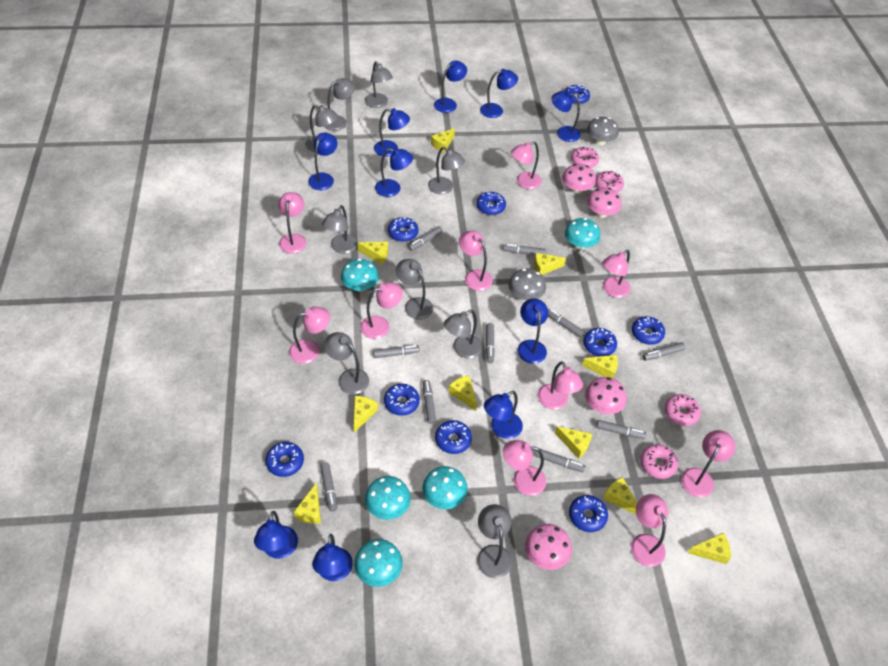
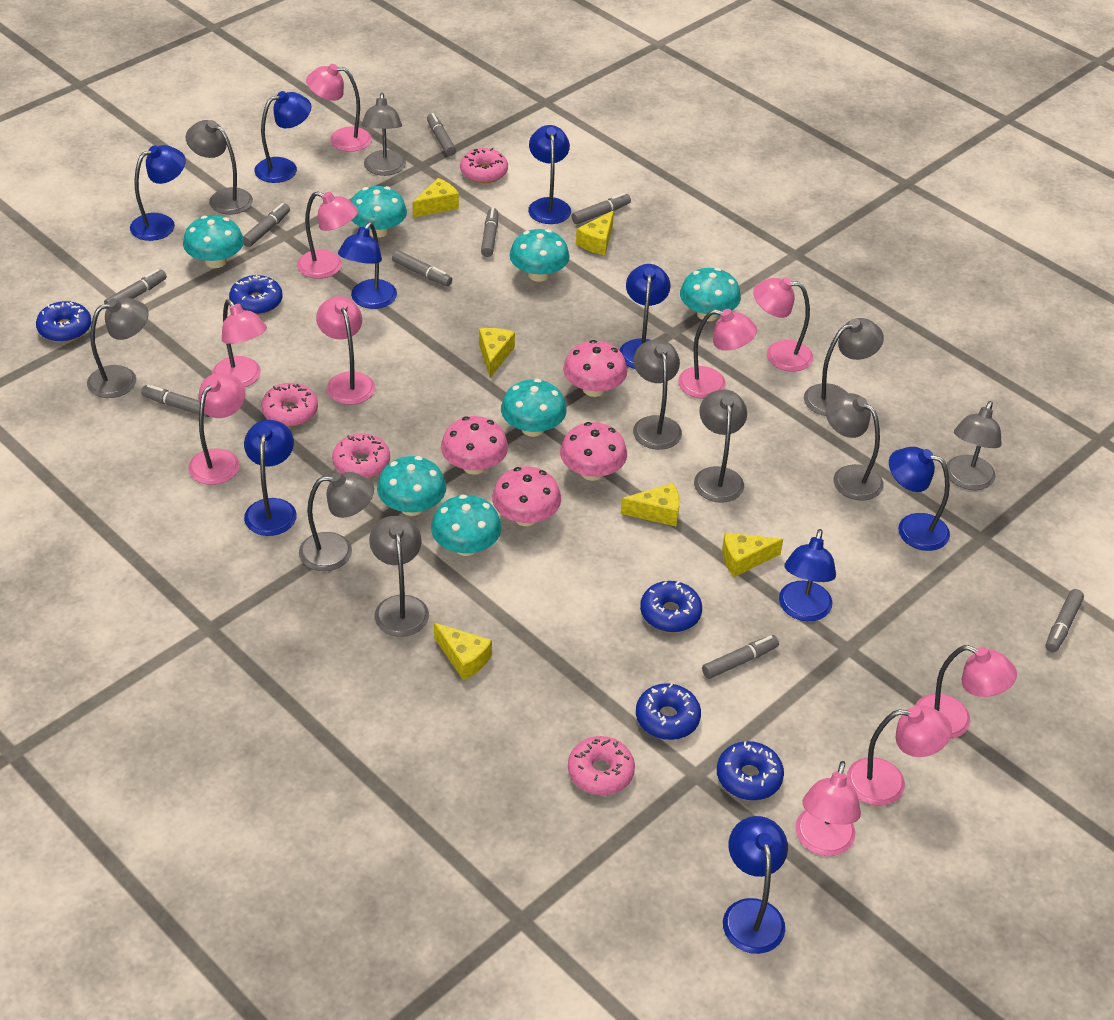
blue donut: 9 -> 5
blue lamp: 10 -> 9
grey lamp: 9 -> 10
grey marker: 10 -> 9
grey mushroom: 2 -> 0
turquoise mushroom: 5 -> 7
yellow cheese: 10 -> 6

